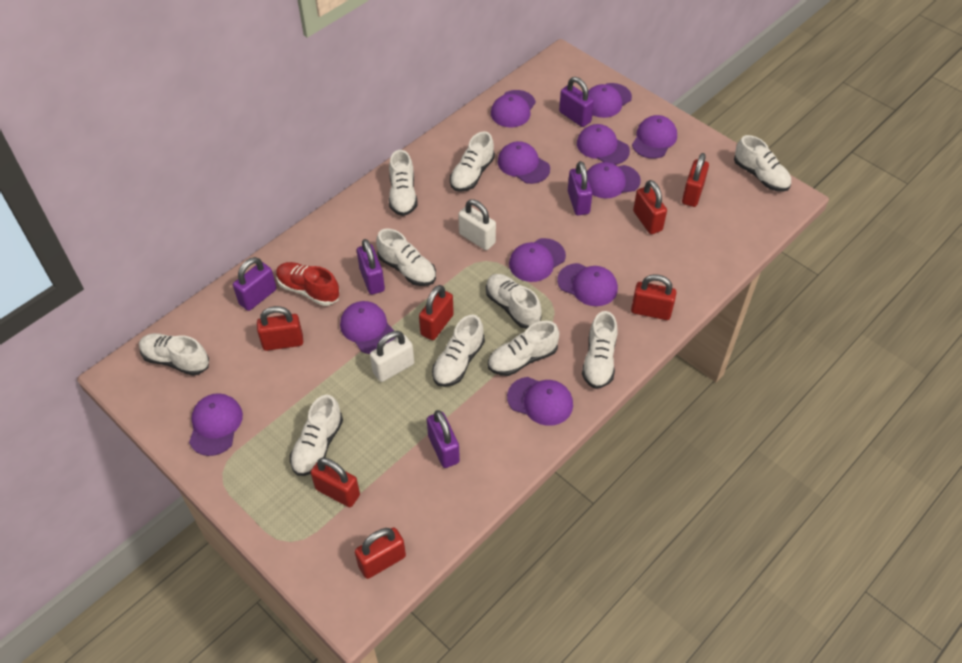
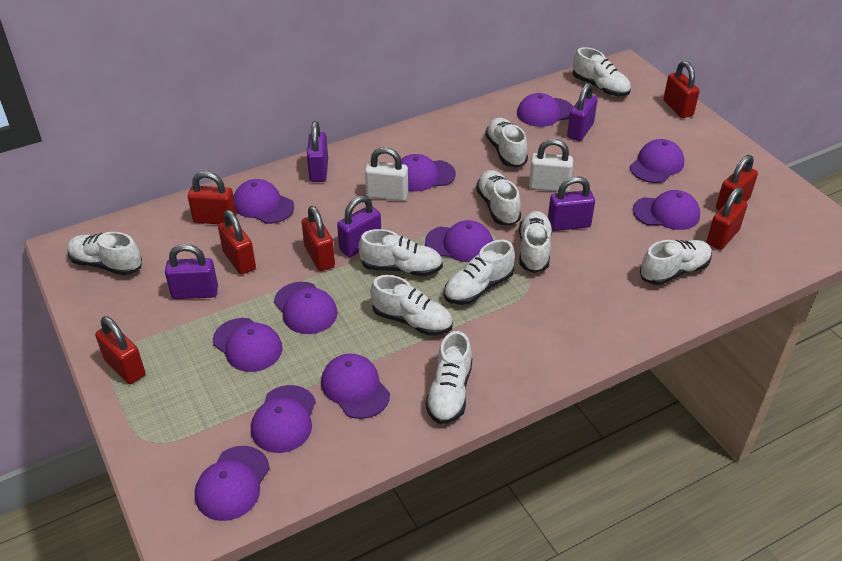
red shoe: 1 -> 0

